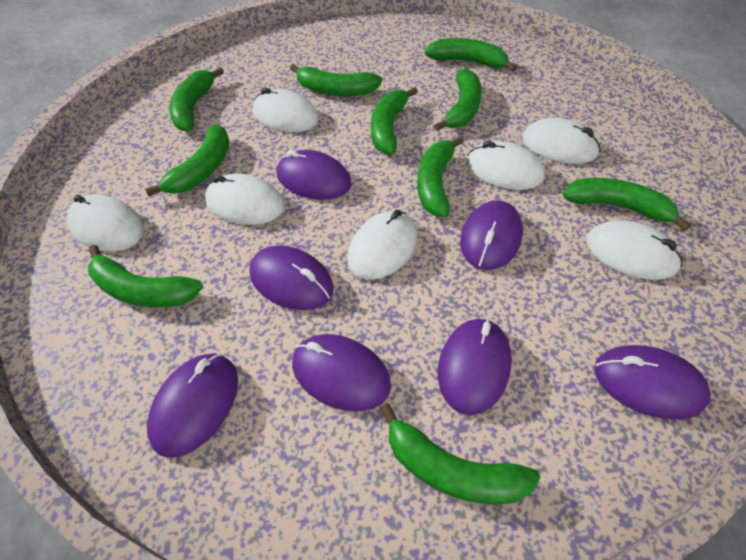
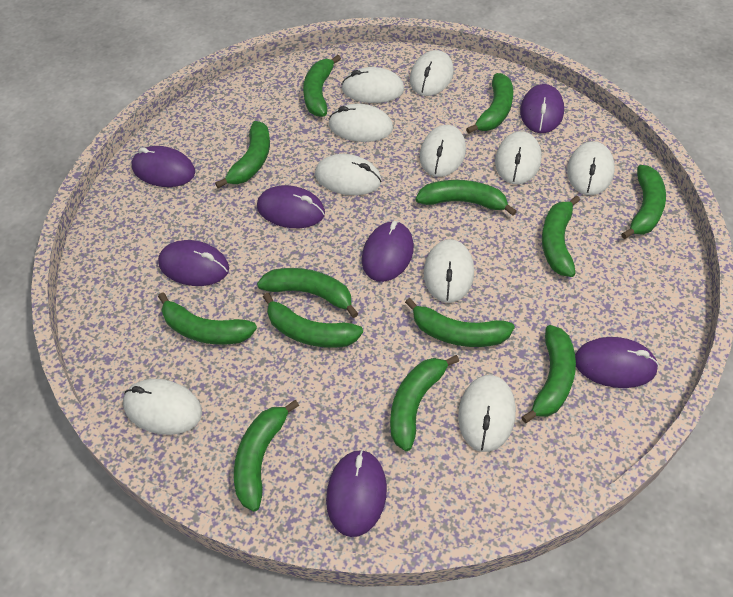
green banana: 10 -> 13
white mouse: 7 -> 10

